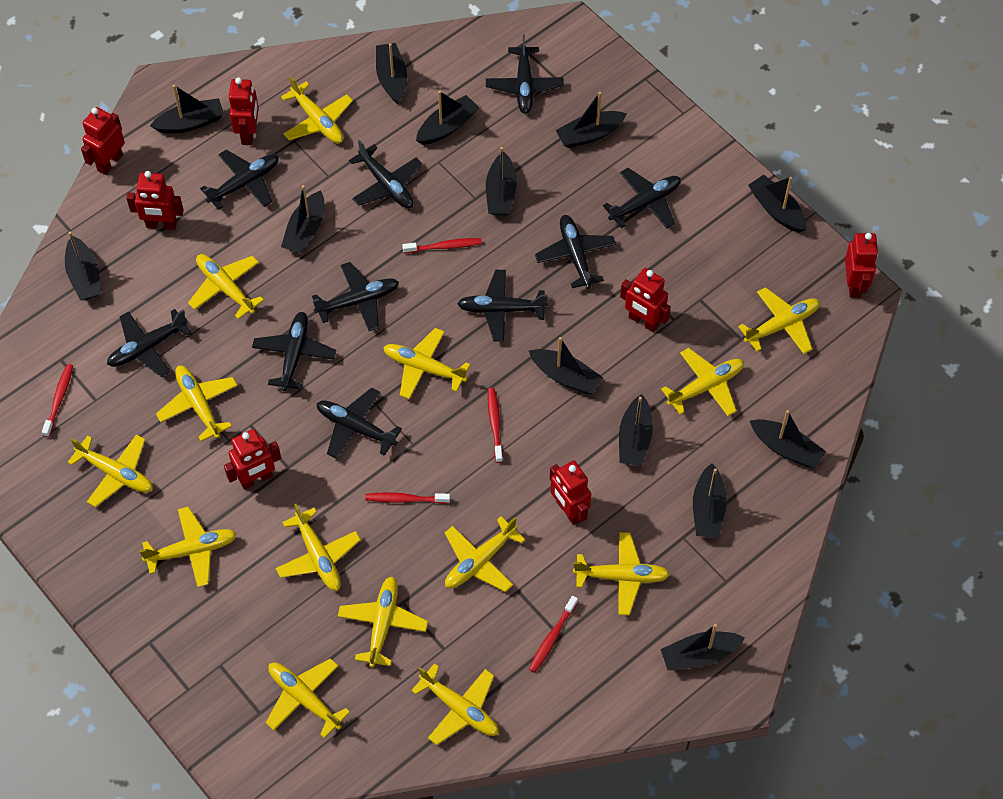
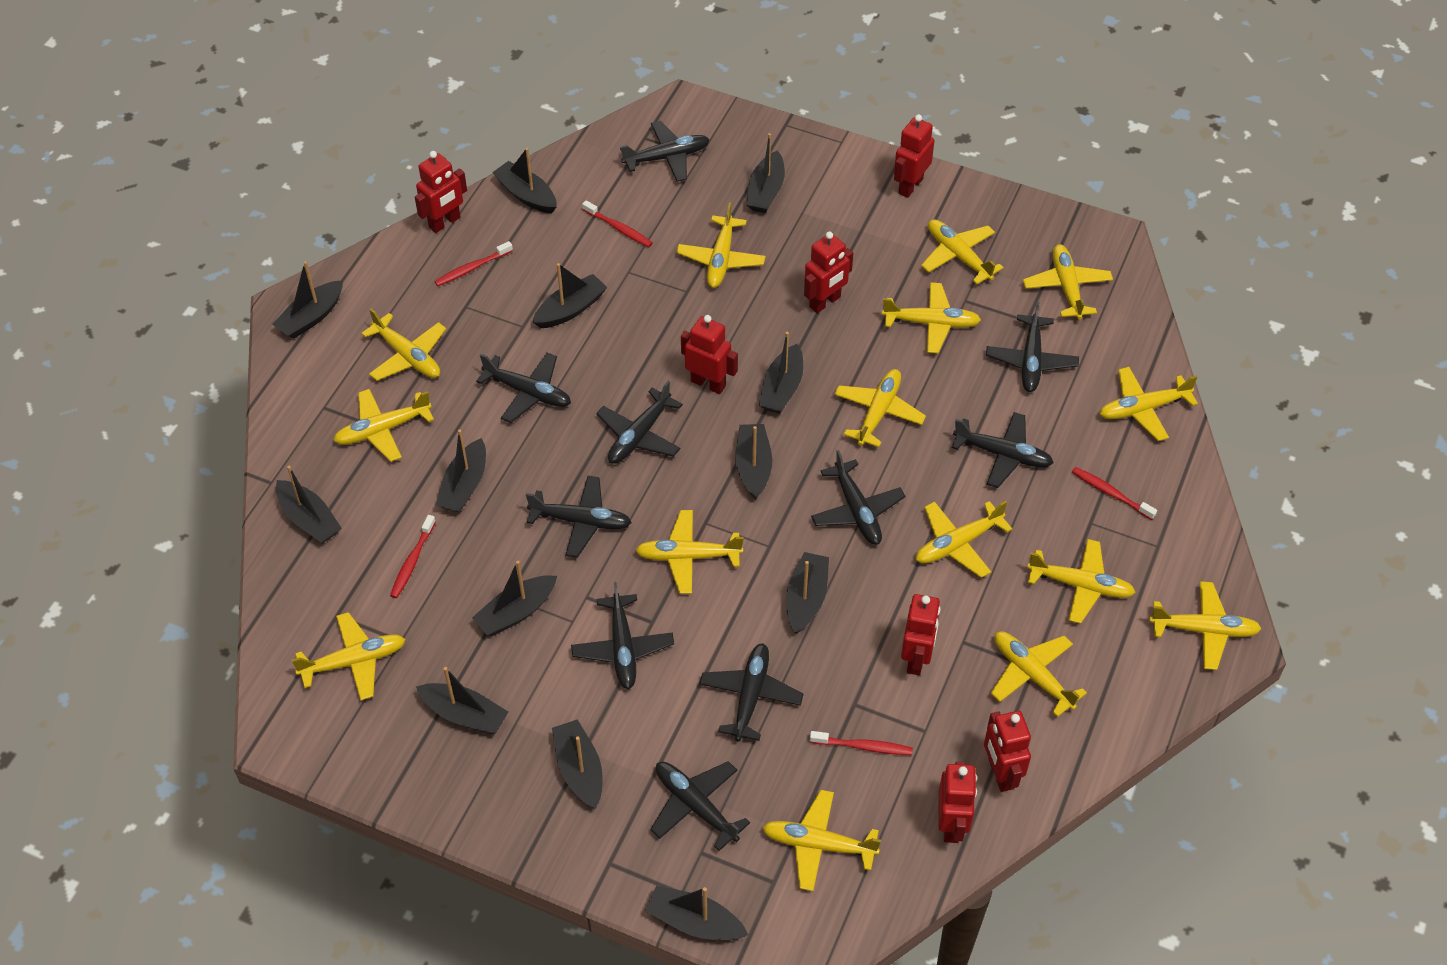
yellow plane: 14 -> 15

